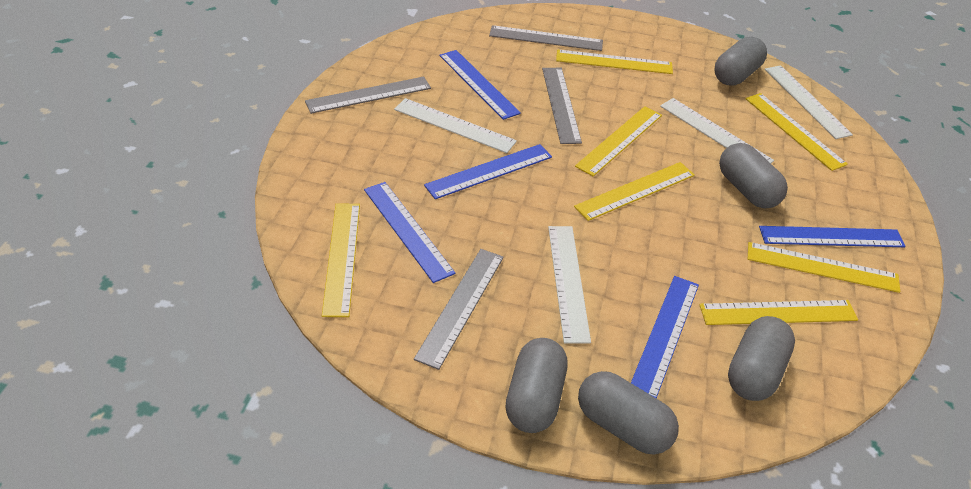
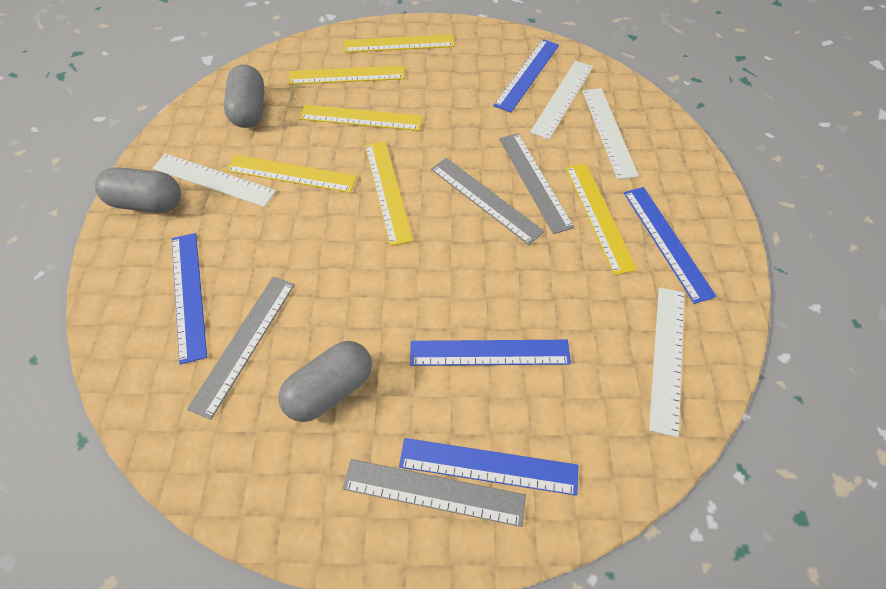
grey capsule: 5 -> 3
yellow ruler: 7 -> 6

